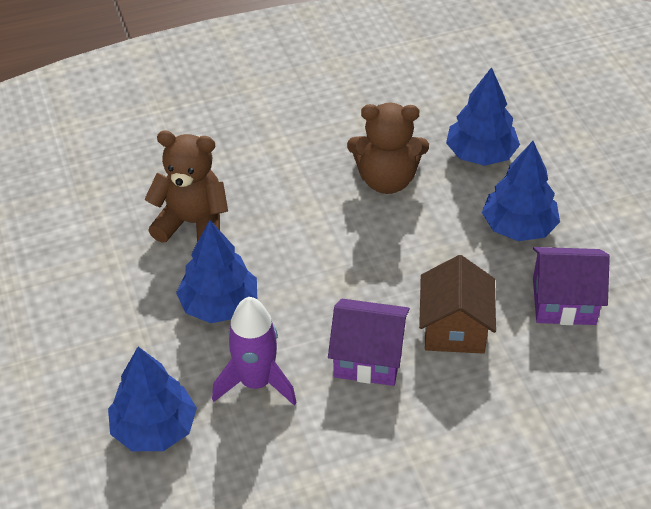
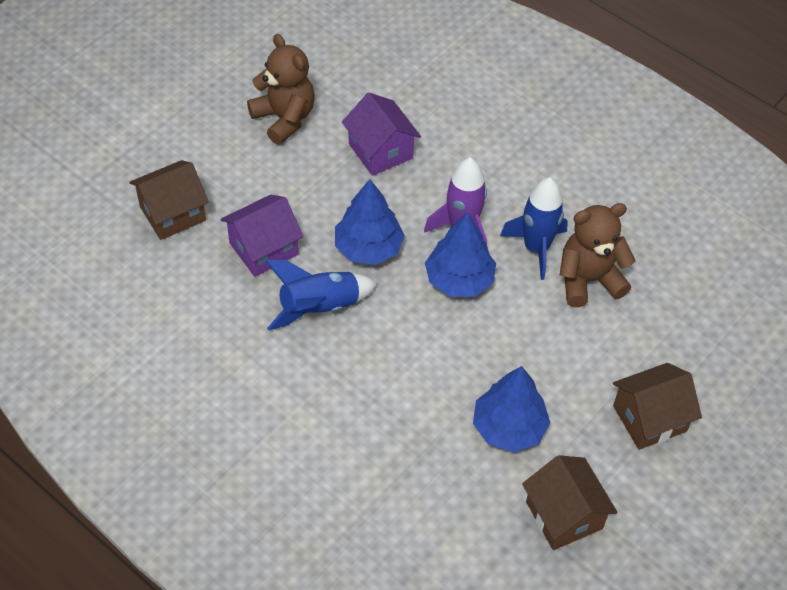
blue rocket: 0 -> 2
blue tree: 4 -> 3
brown house: 1 -> 3

